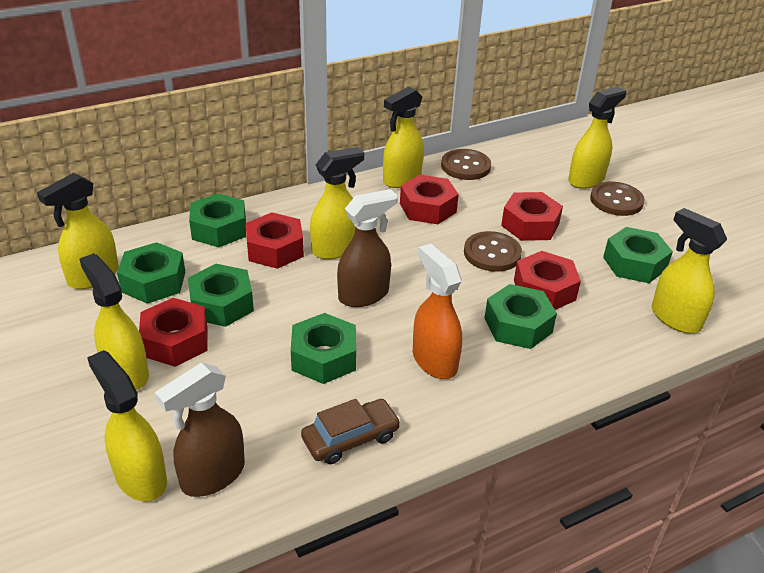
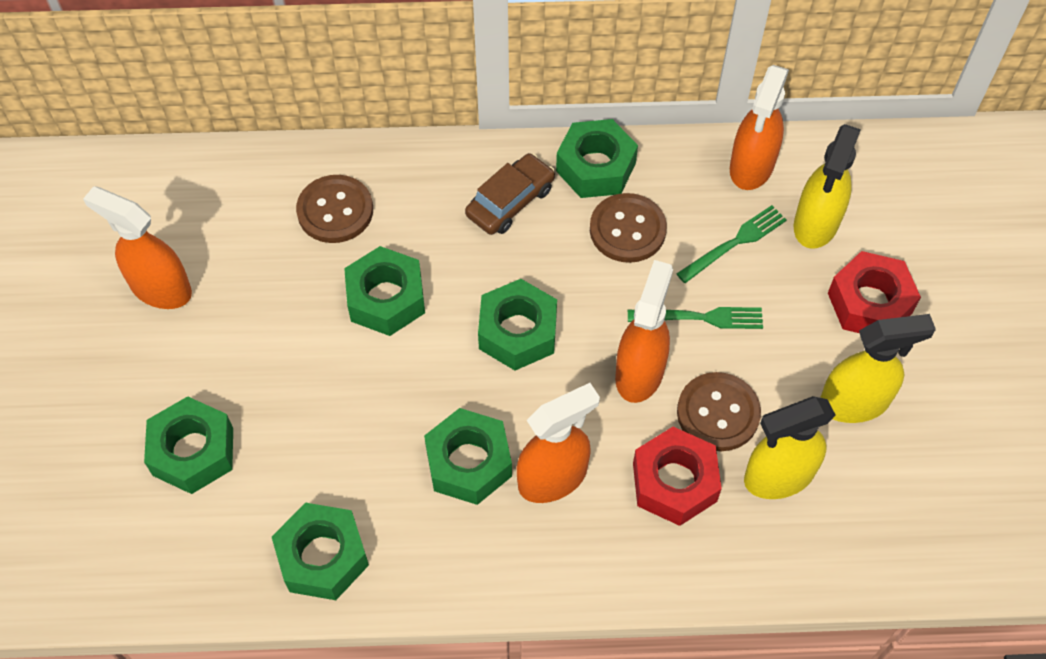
brown spray bottle: 2 -> 0
green fork: 0 -> 2
orange spray bottle: 1 -> 4
red nut: 5 -> 2
yellow spray bottle: 7 -> 3

